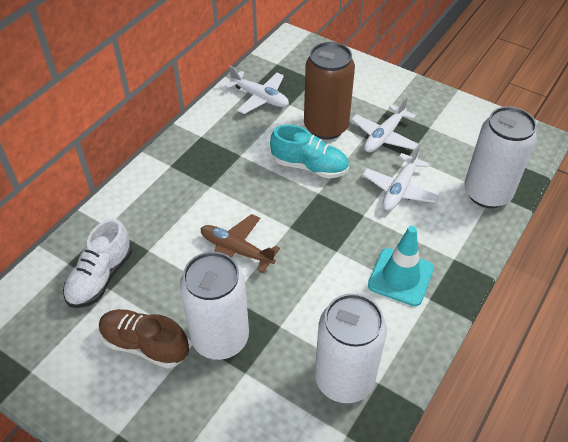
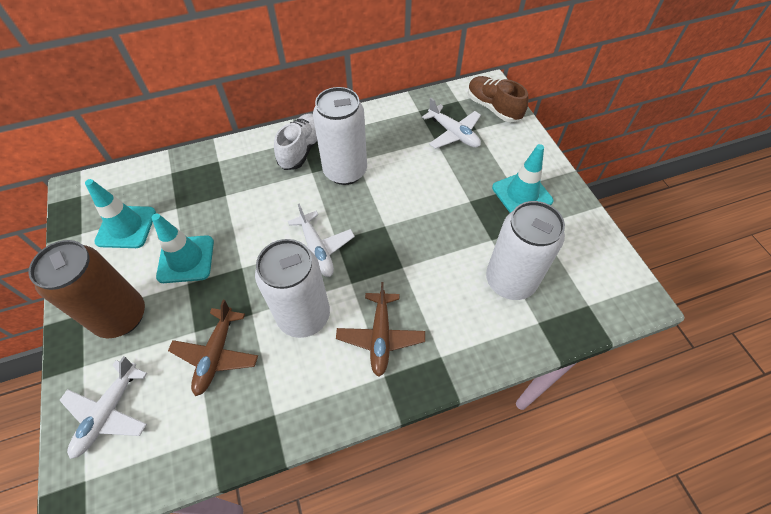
brown plane: 1 -> 2
turquoise shoe: 1 -> 0
turquoise traffic cone: 1 -> 3

